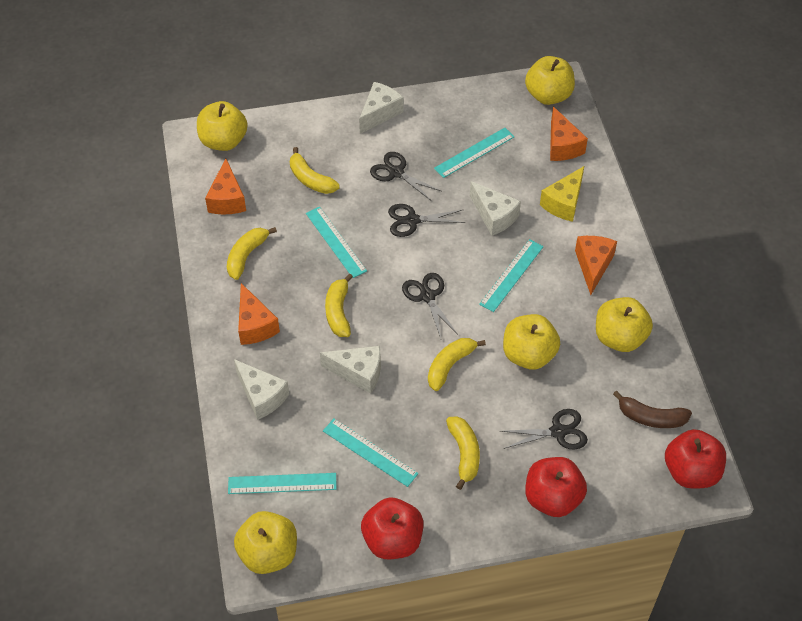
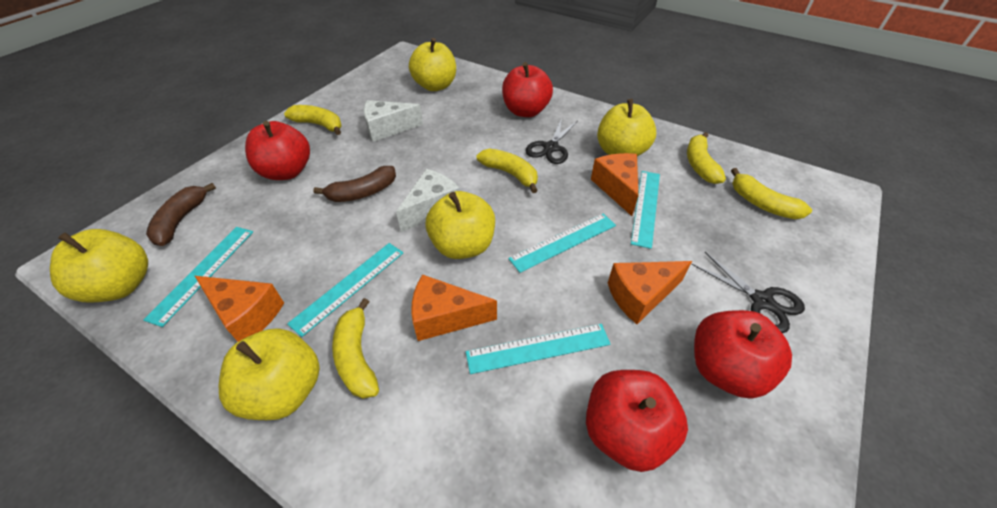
black scissors: 4 -> 2
brown banana: 1 -> 2
red apple: 3 -> 4
white cheese: 4 -> 2
yellow cheese: 1 -> 0

